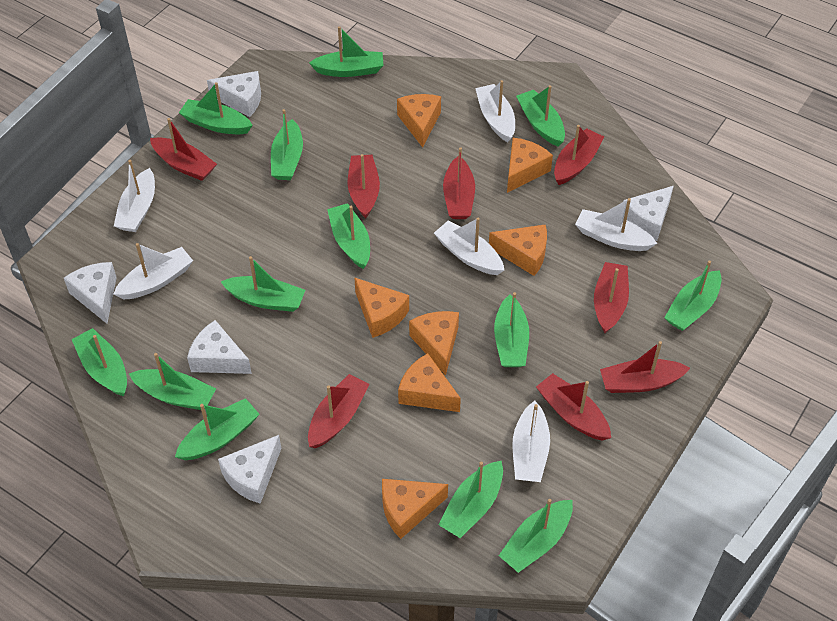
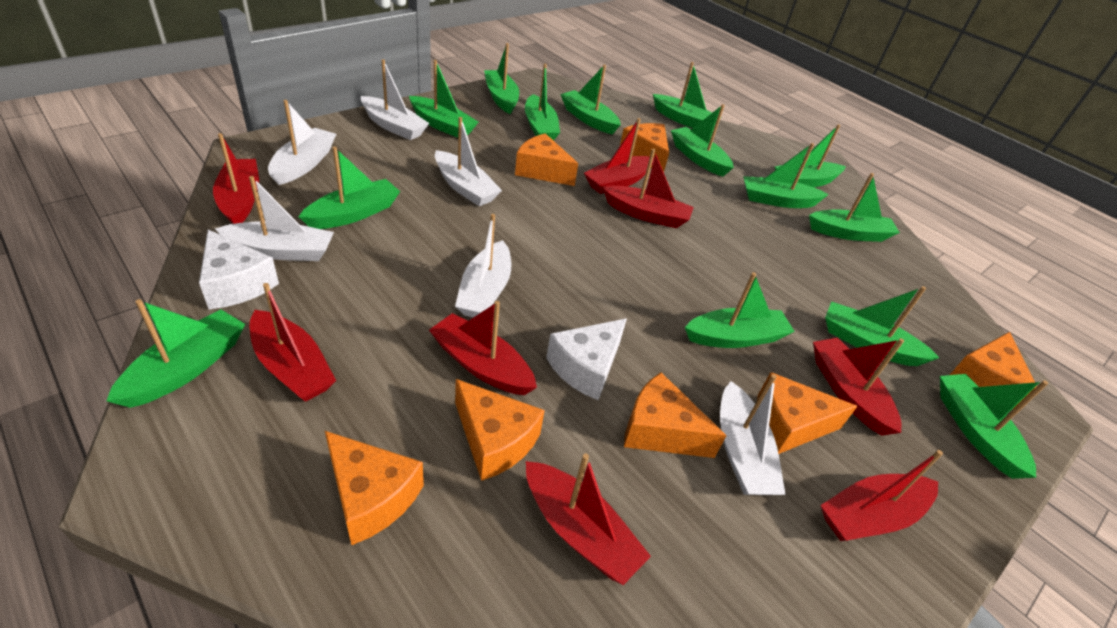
green boat: 13 -> 14
white cheese: 5 -> 2

